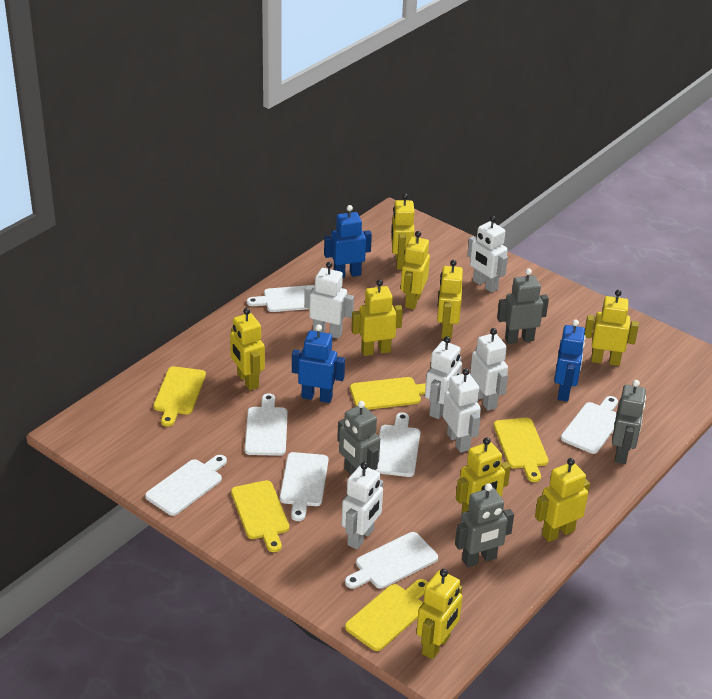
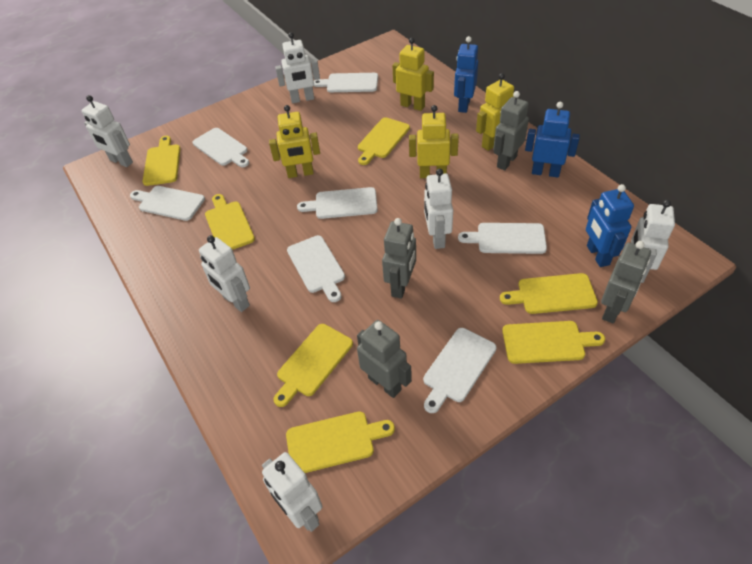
yellow cutting board: 5 -> 7
yellow robot: 9 -> 4

